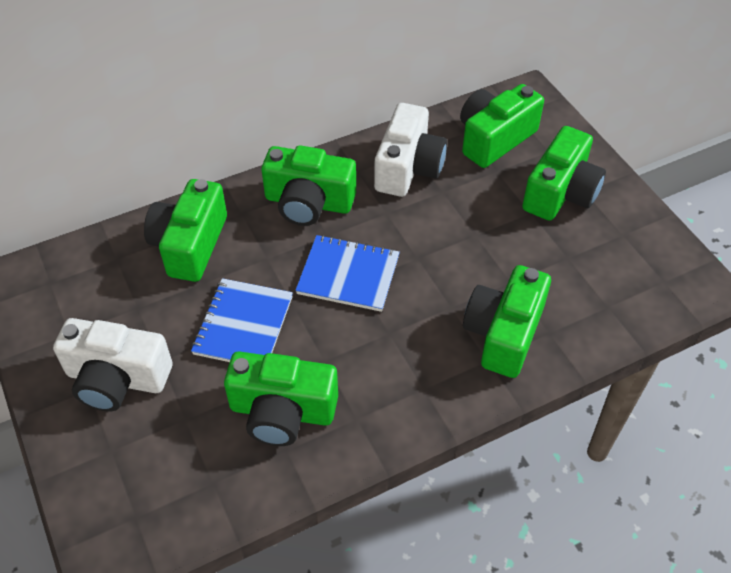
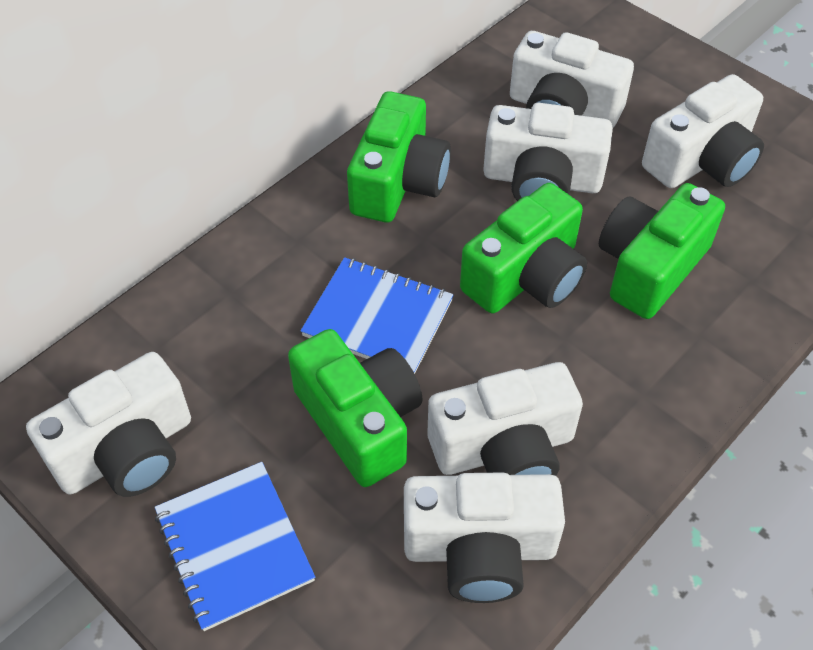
green camera: 6 -> 4
white camera: 2 -> 6

